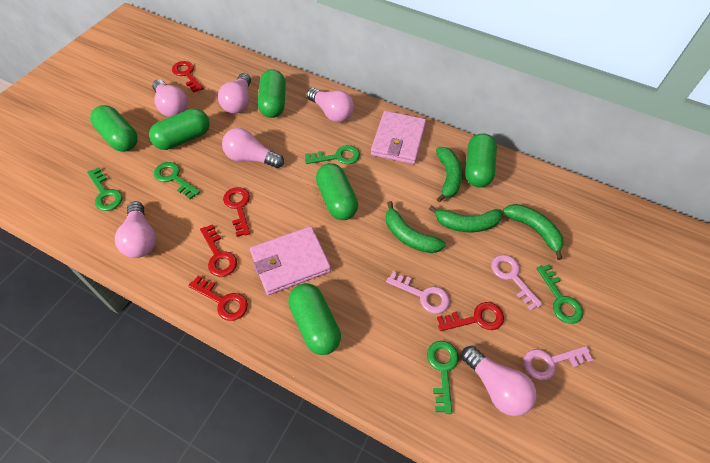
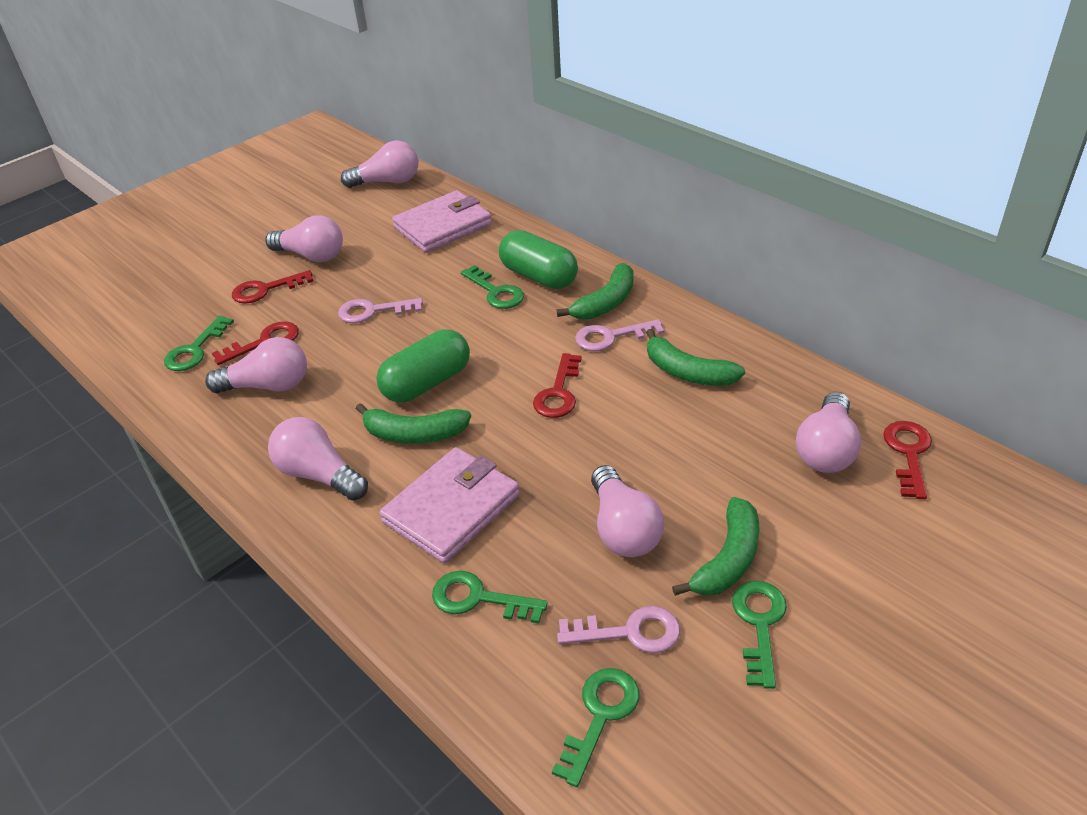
green capsule: 6 -> 2
red key: 5 -> 4

